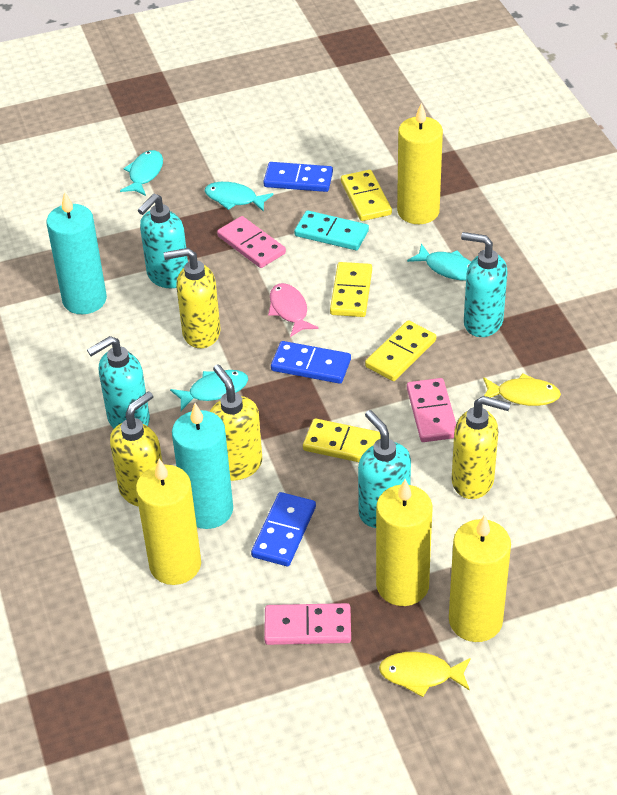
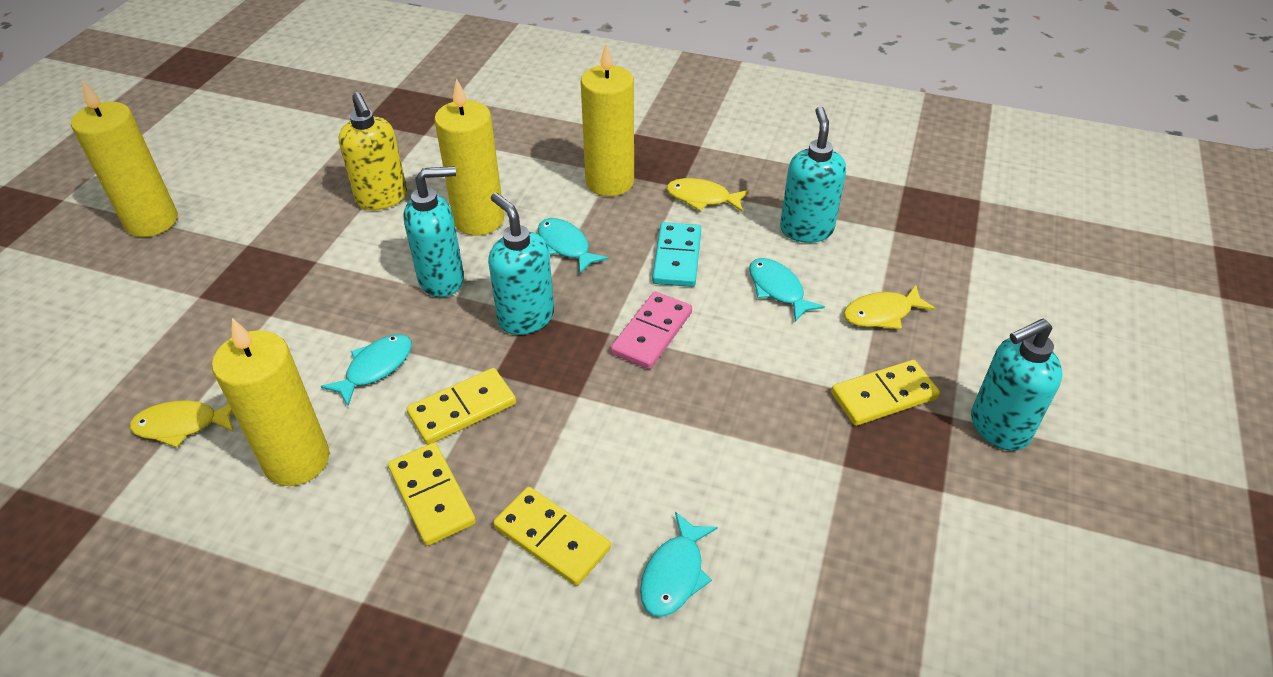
blue domino: 3 -> 0
pink domino: 3 -> 1
pink fish: 1 -> 0
turquoise candle: 2 -> 0
yellow fish: 2 -> 3
yellow soap dispenser: 4 -> 1

